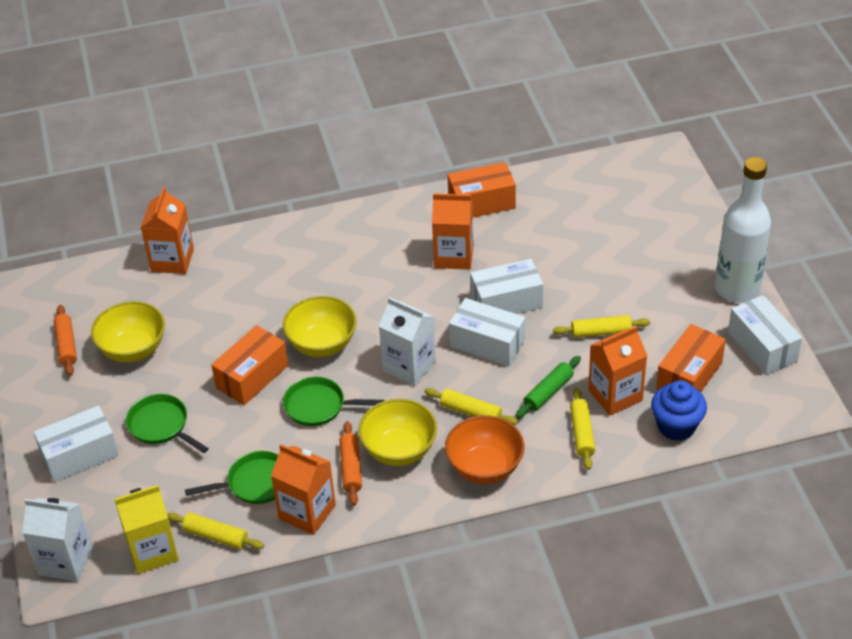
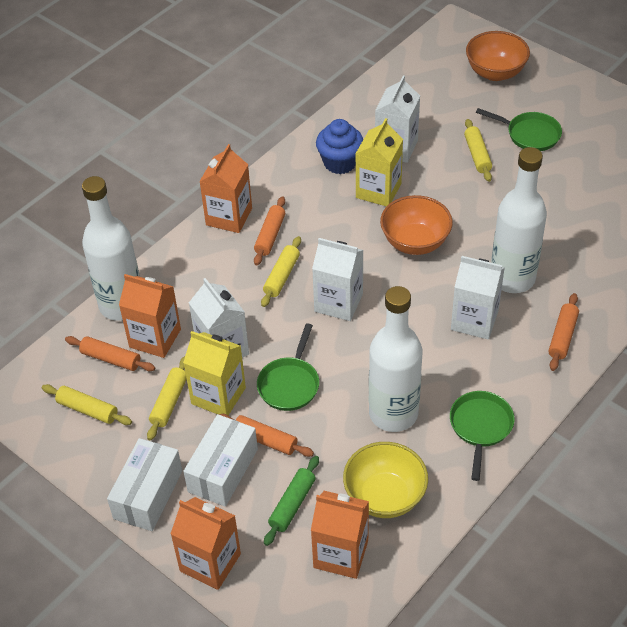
orange bowl: 1 -> 2
orange box: 3 -> 0
orange rolling pin: 2 -> 4
white bottle: 1 -> 3
white box: 4 -> 2
white carton: 2 -> 4
yellow bowl: 3 -> 1
yellow carton: 1 -> 2

